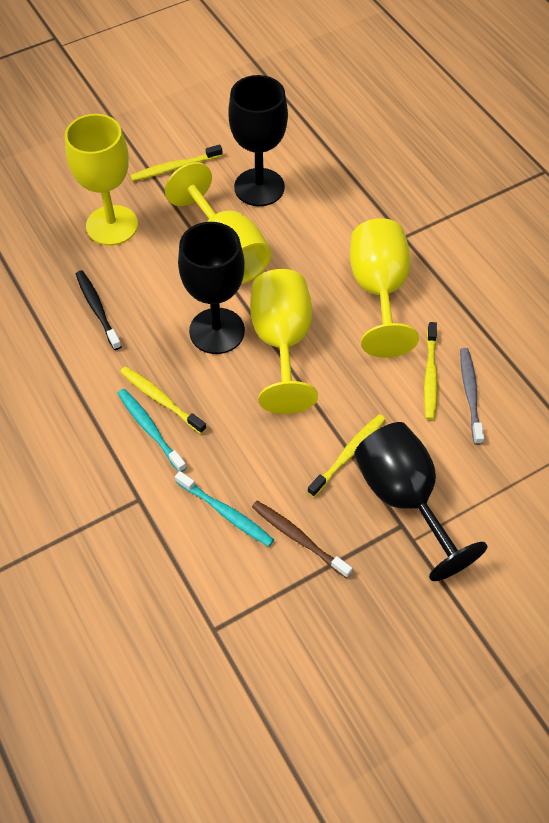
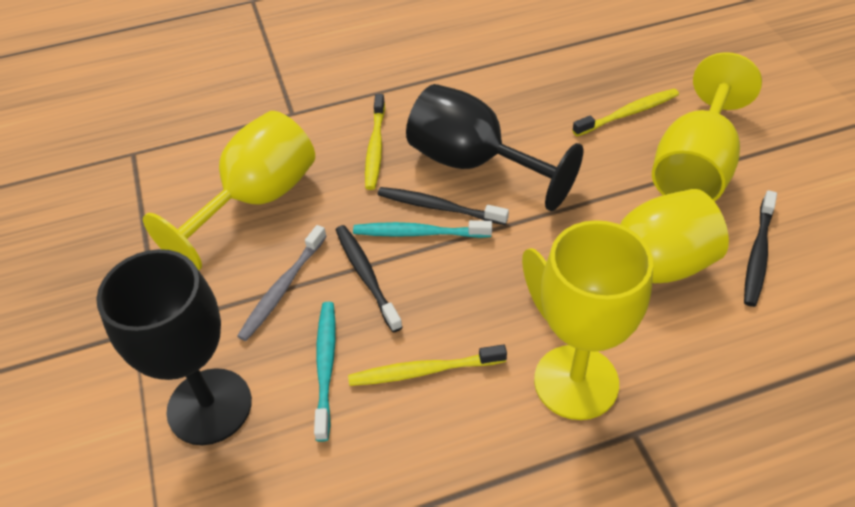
black goblet: 3 -> 2
black toothbrush: 1 -> 3
brown toothbrush: 1 -> 0
yellow toothbrush: 4 -> 3

